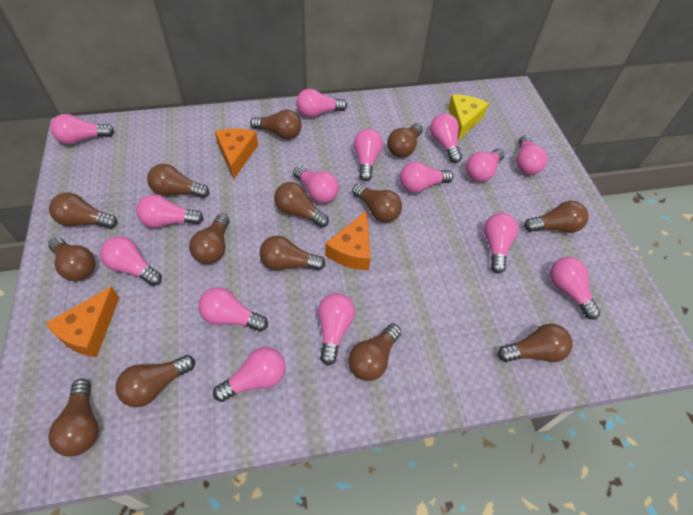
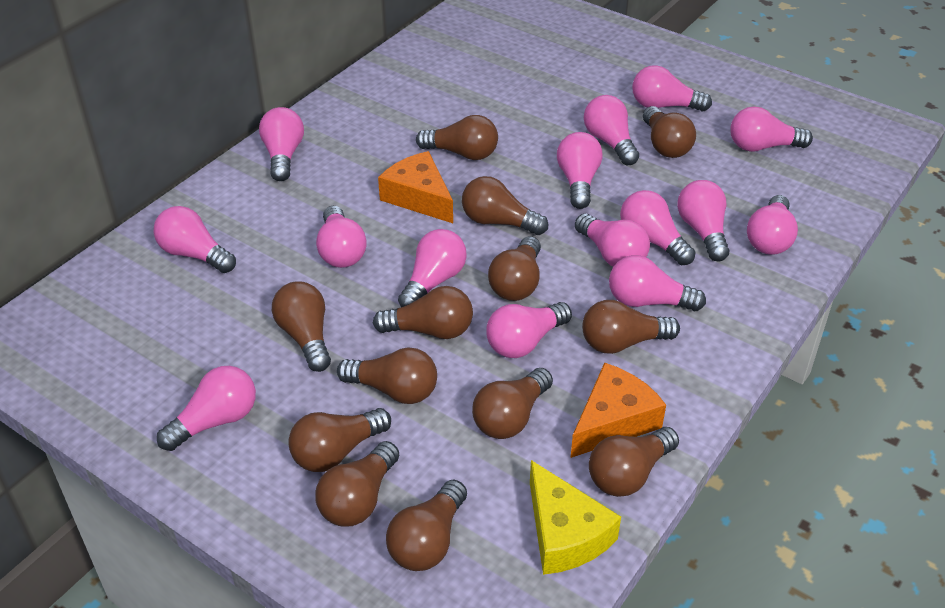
brown light bulb: 14 -> 13
orange cheese: 3 -> 2

